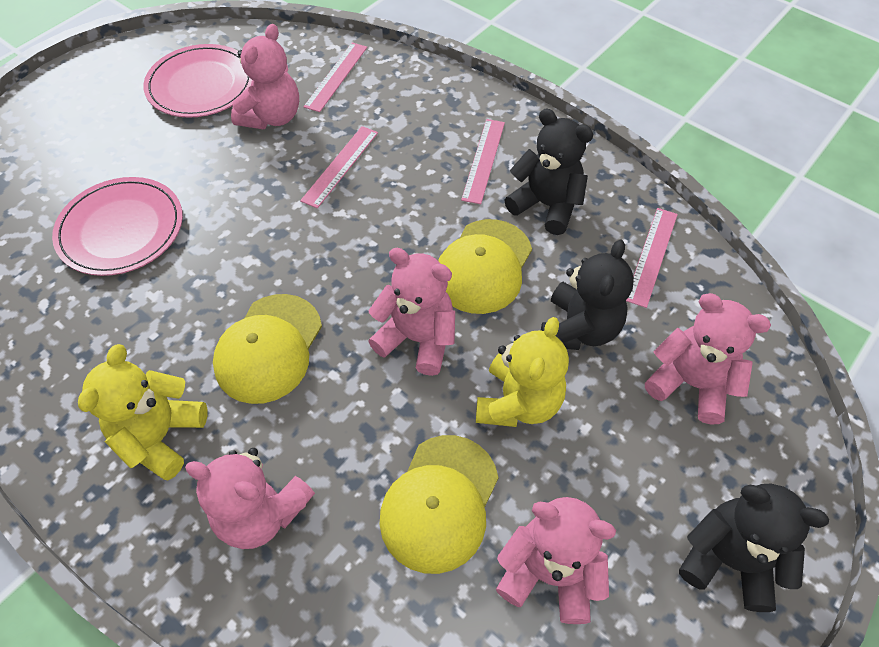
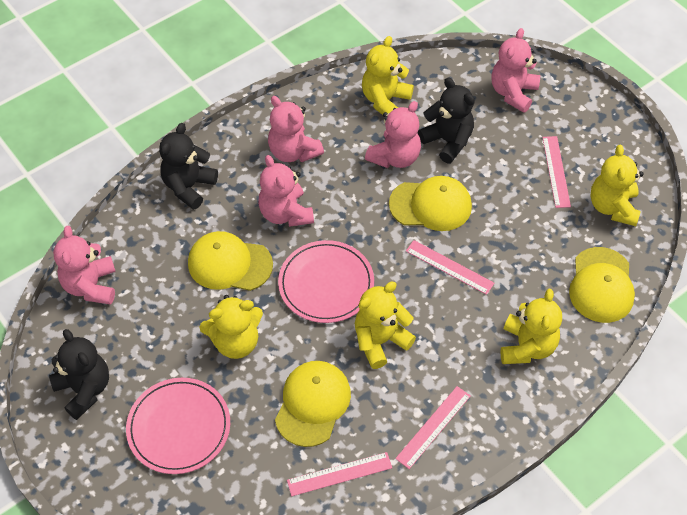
yellow cap: 3 -> 4
yellow teddy bear: 2 -> 5

